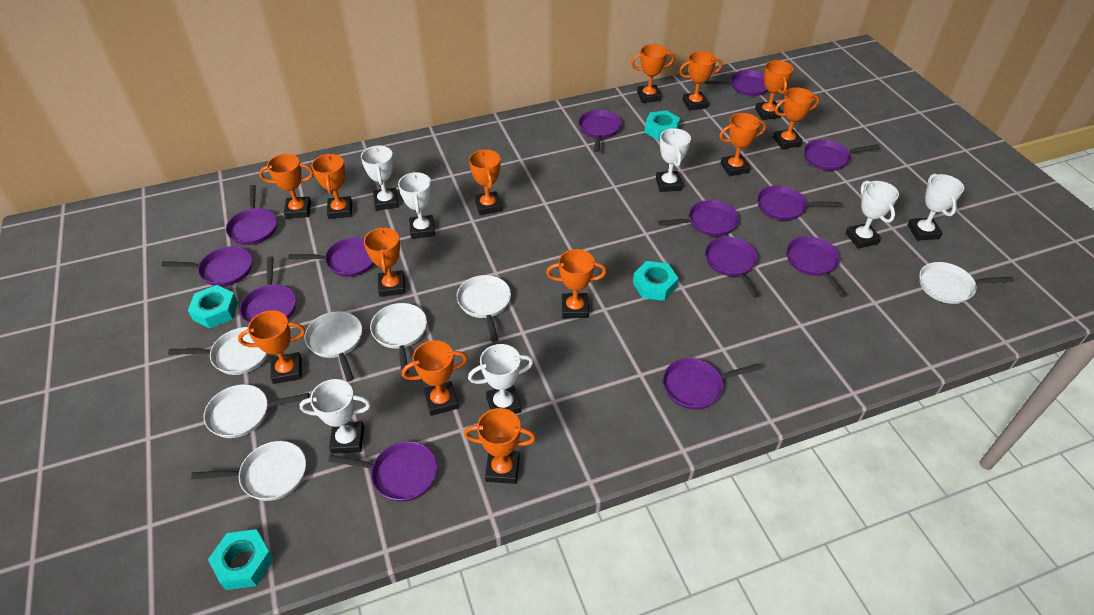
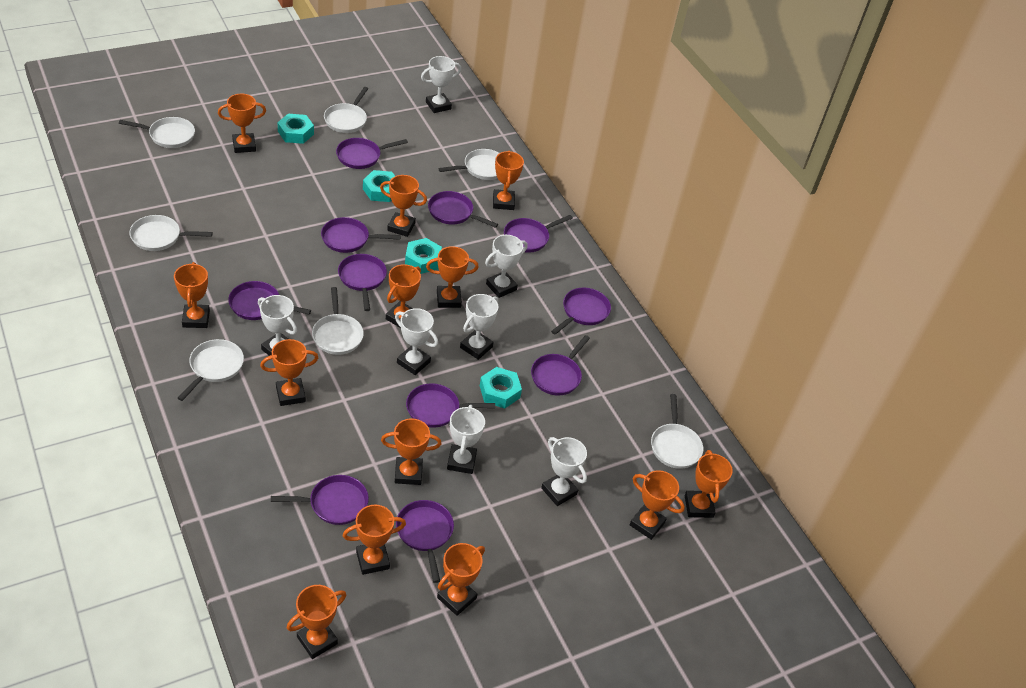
purple pan: 13 -> 11

